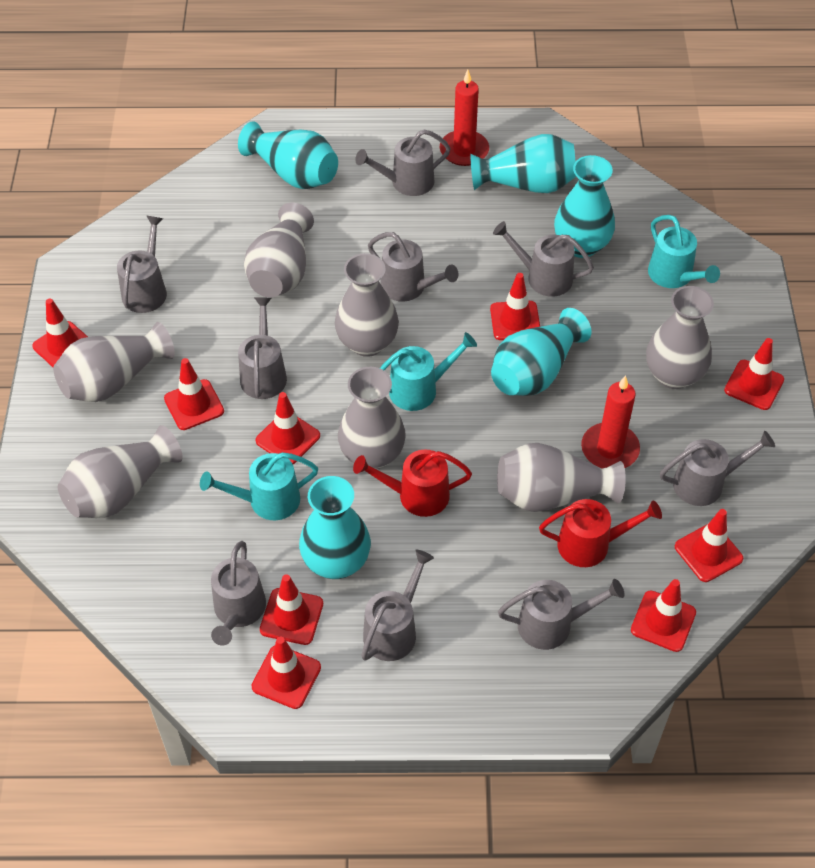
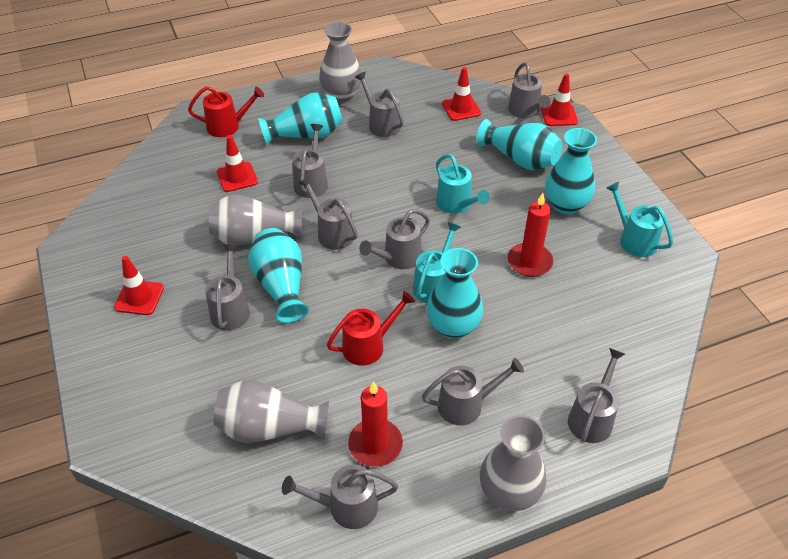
grey vase: 7 -> 4
red traffic cone: 9 -> 4

